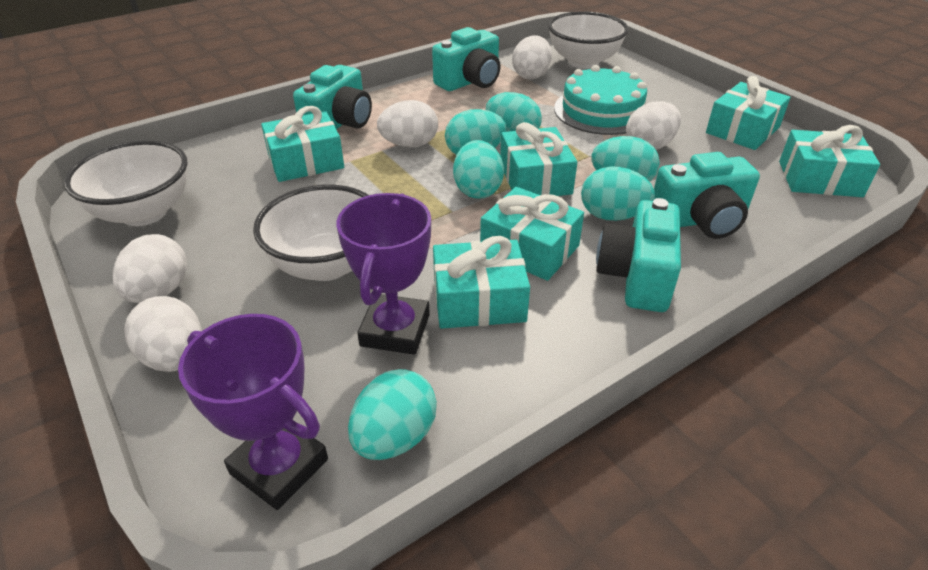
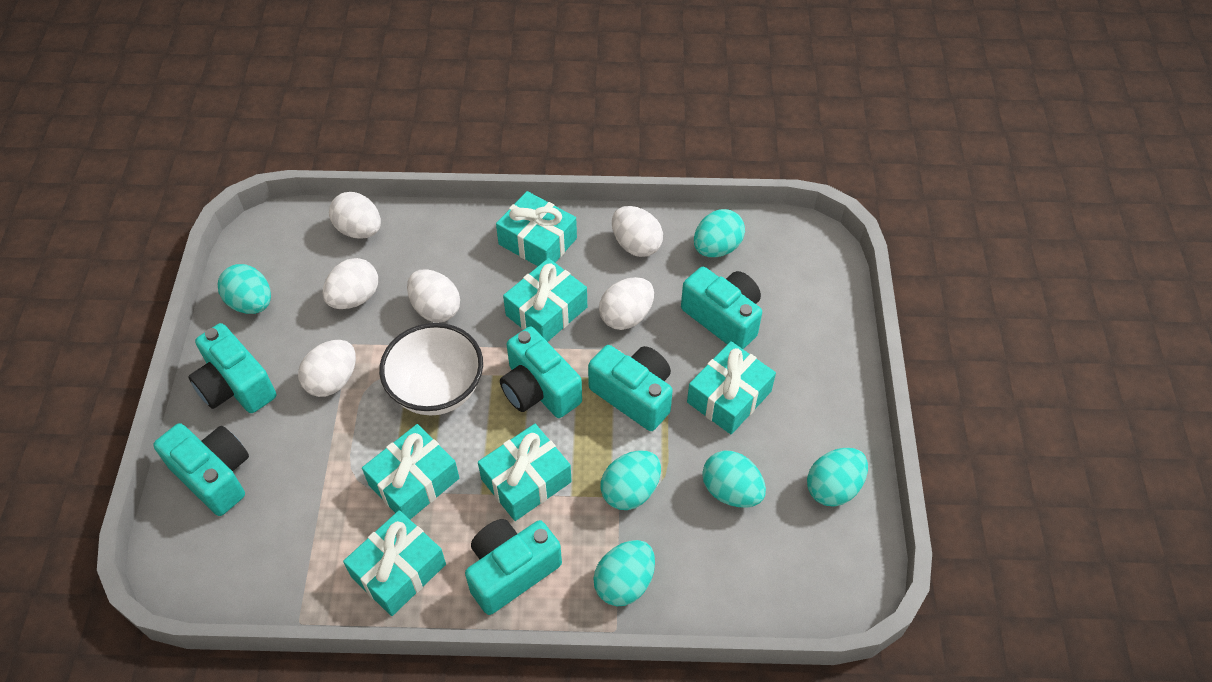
purple trophy: 2 -> 0
turquoise cake: 1 -> 0
turquoise camera: 4 -> 6
white bowl: 3 -> 1
white egg: 5 -> 6

